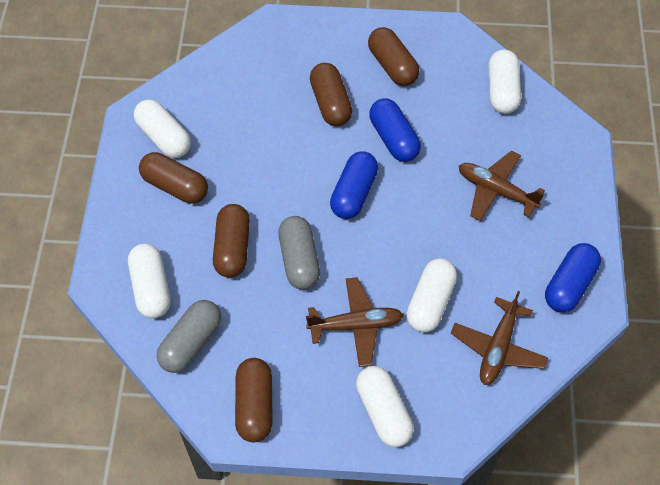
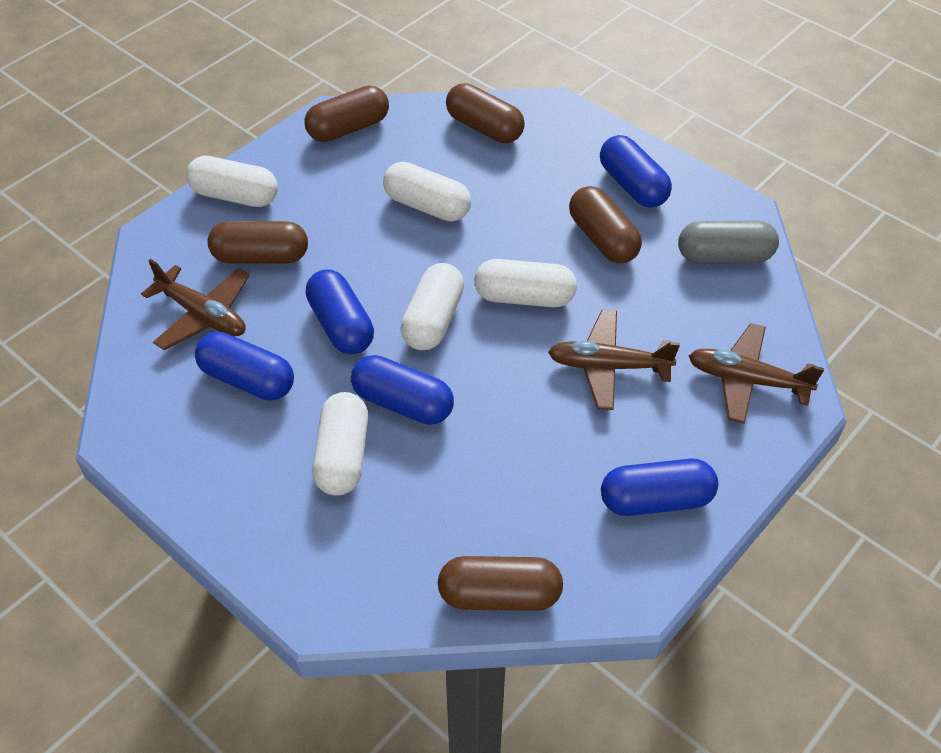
blue capsule: 3 -> 5
grey capsule: 2 -> 1

